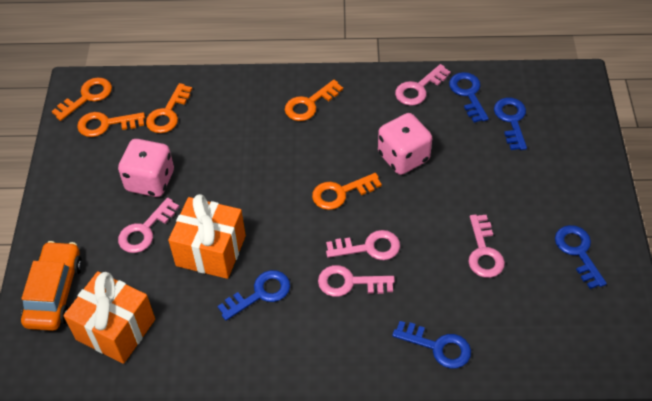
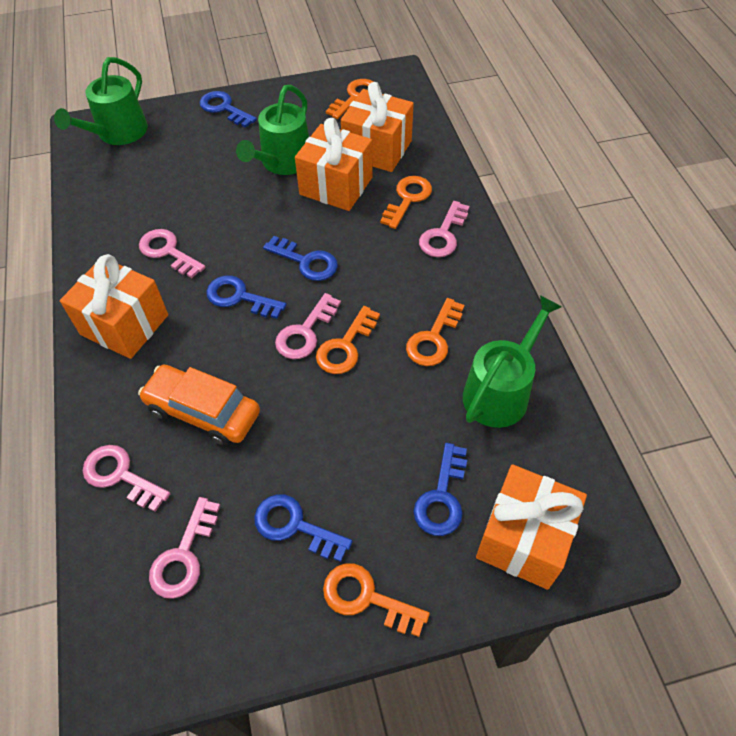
green watering can: 0 -> 3
orange gift: 2 -> 4
pink dice: 2 -> 0

